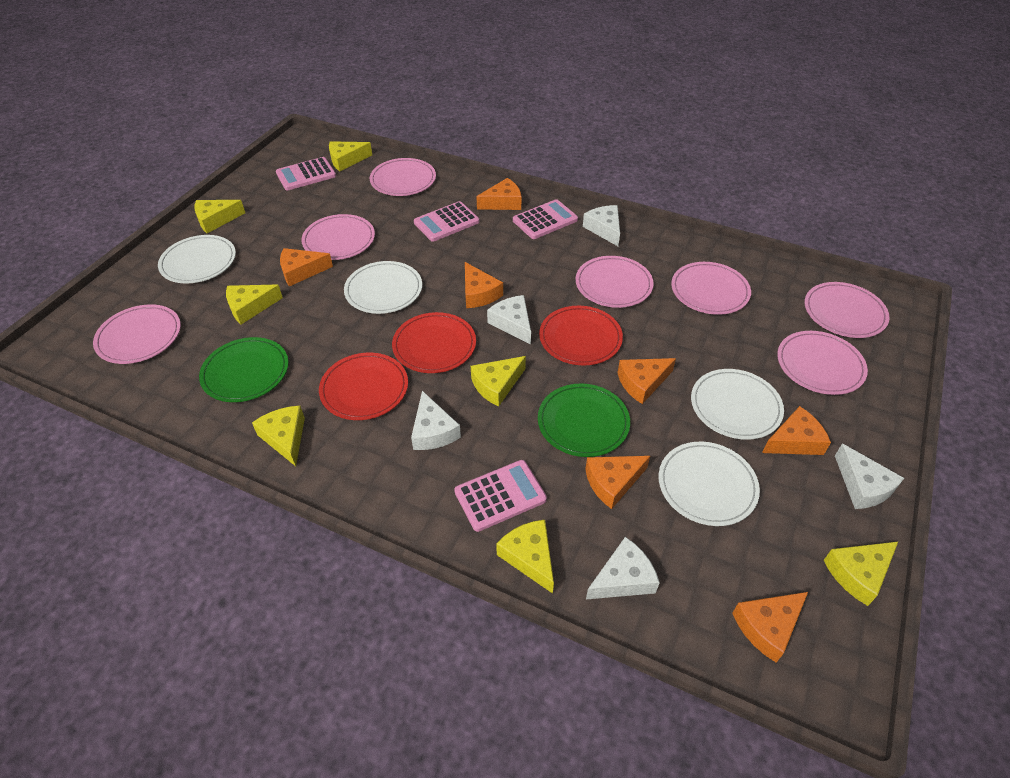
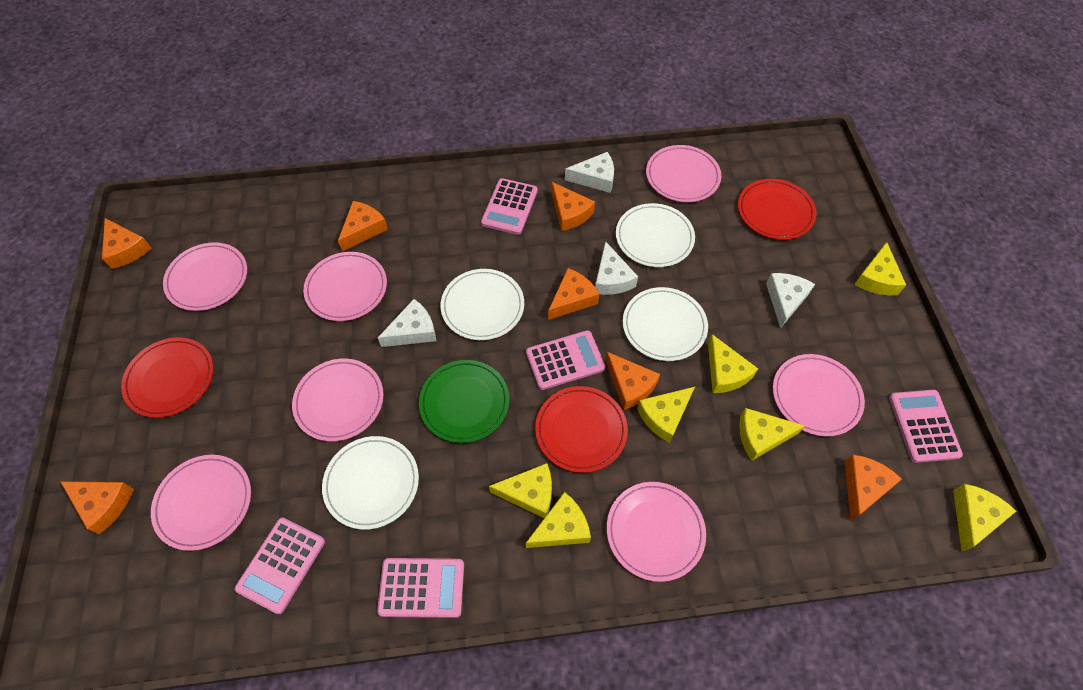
green plate: 2 -> 1
pink calculator: 4 -> 5
white cheese: 5 -> 4

